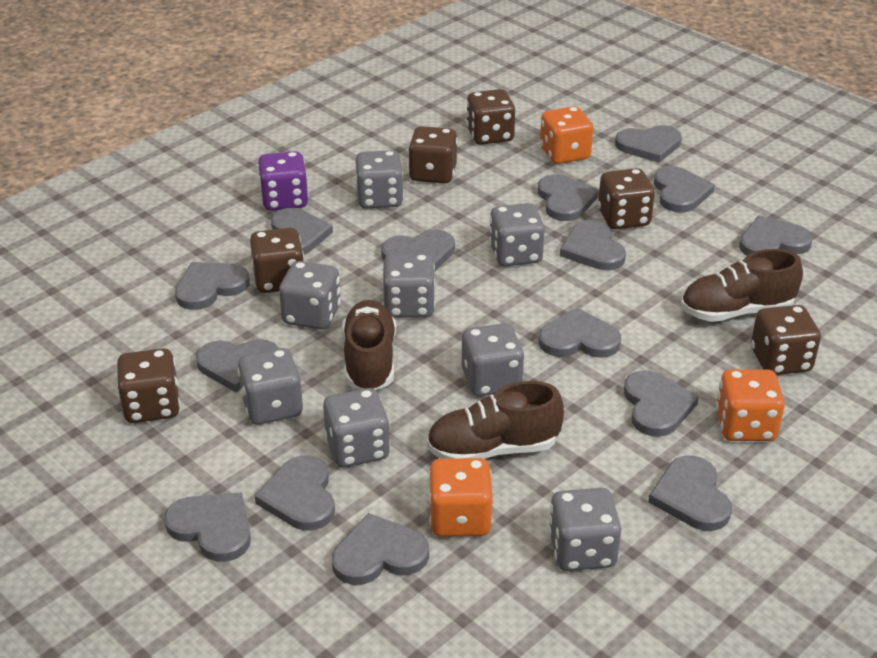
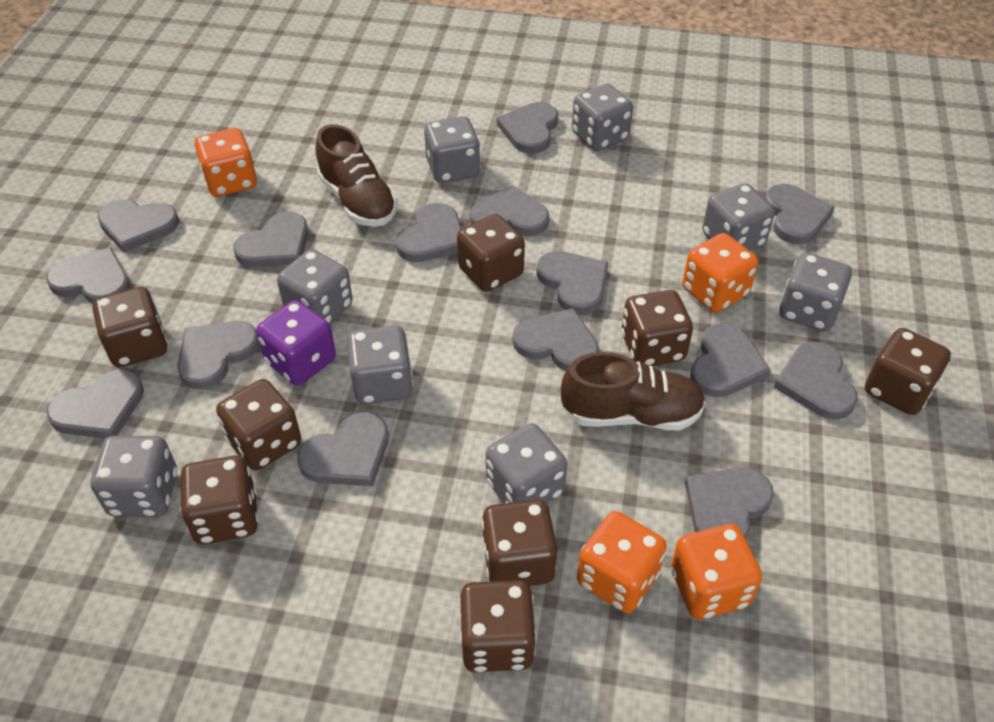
brown dice: 6 -> 8
brown shoe: 3 -> 2
orange dice: 3 -> 4

